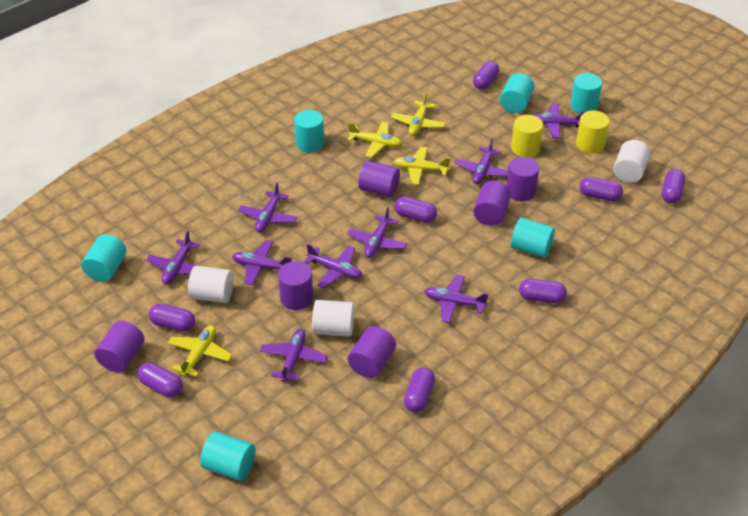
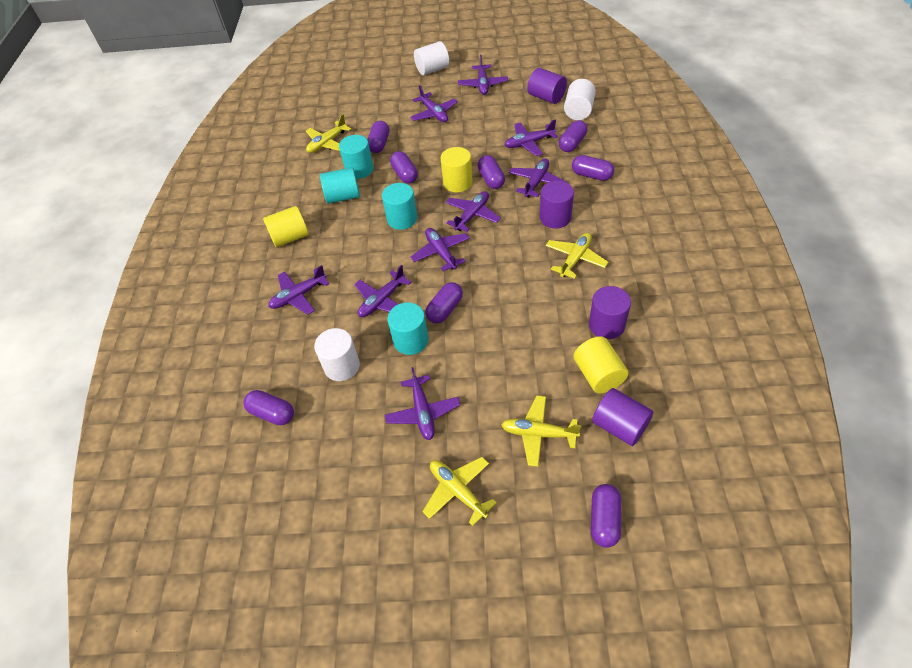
purple cylinder: 6 -> 4
turquoise cylinder: 6 -> 4
yellow cylinder: 2 -> 3

